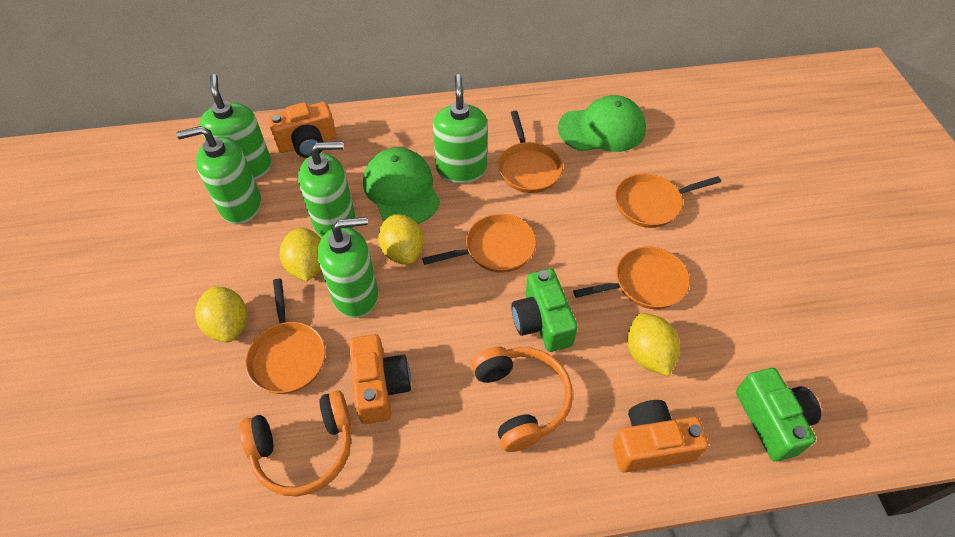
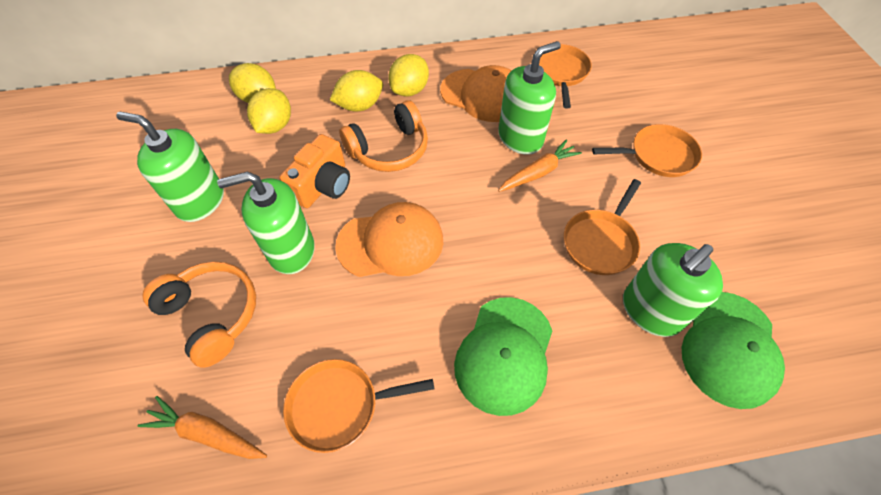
green camera: 2 -> 0
green soap dispenser: 5 -> 4
orange camera: 3 -> 1
orange cap: 0 -> 2
orange carrot: 0 -> 2
orange pan: 5 -> 4

